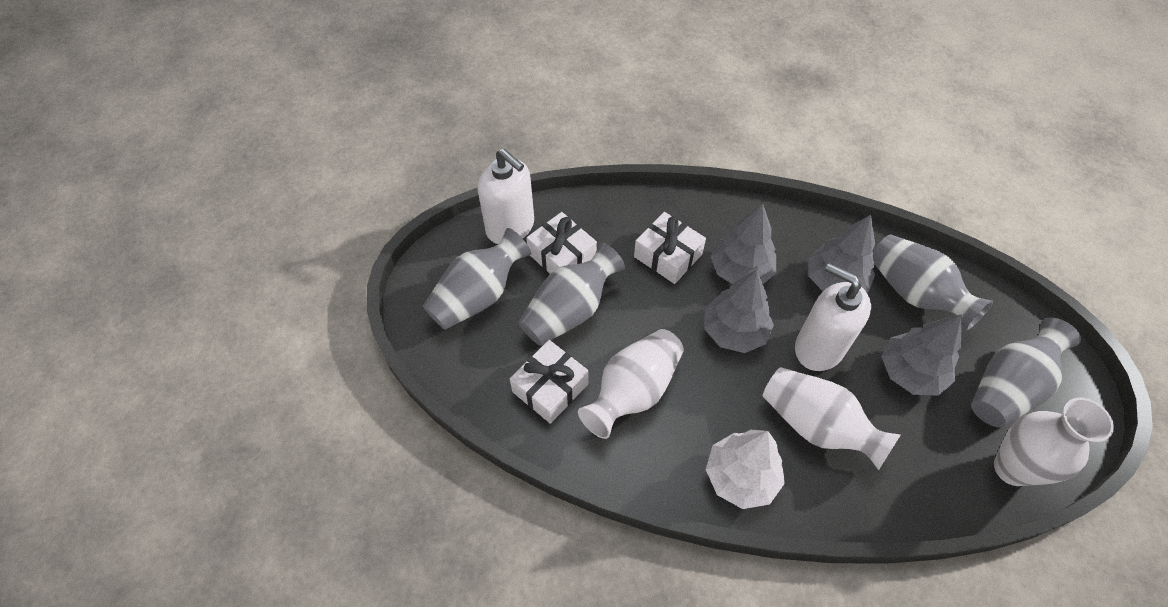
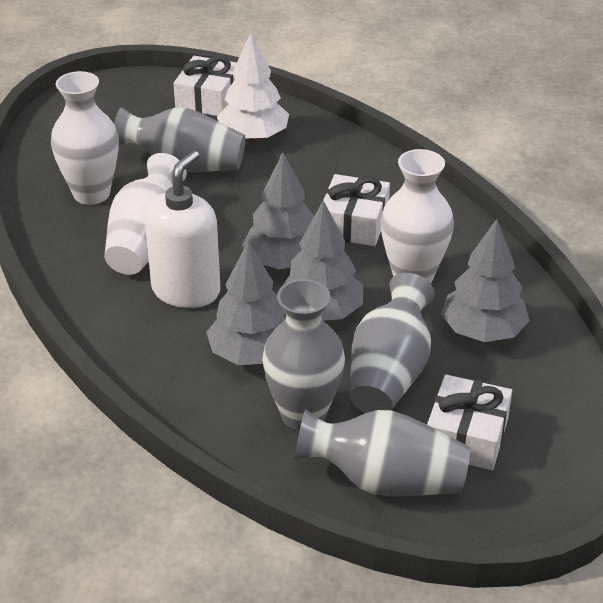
white soap dispenser: 2 -> 1

